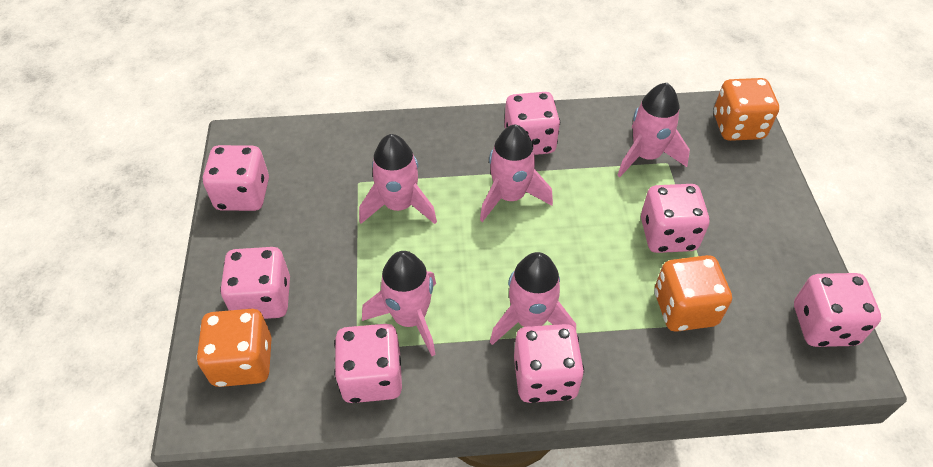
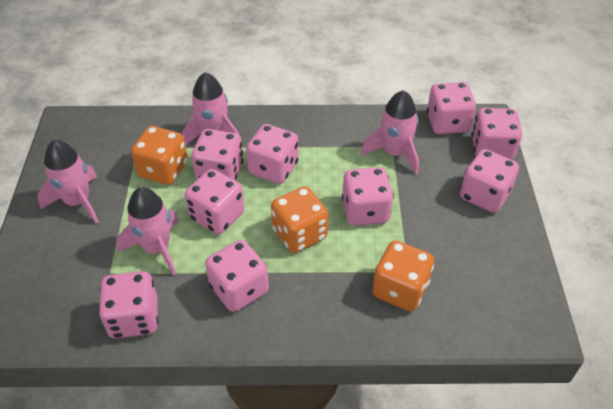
pink dice: 7 -> 9
pink rocket: 5 -> 4

